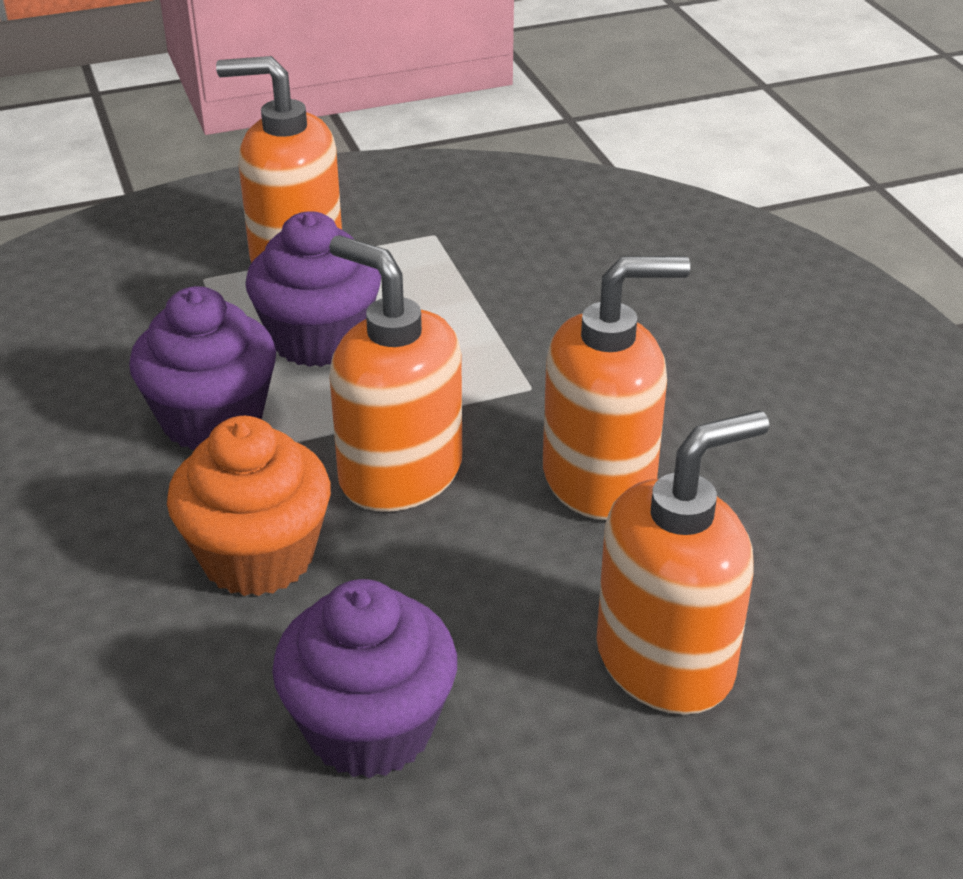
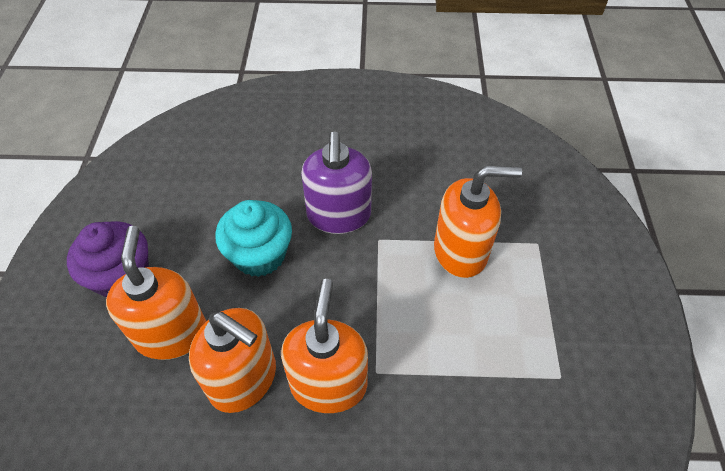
orange cupcake: 1 -> 0
purple cupcake: 3 -> 1
purple soap dispenser: 0 -> 1
turquoise cupcake: 0 -> 1

